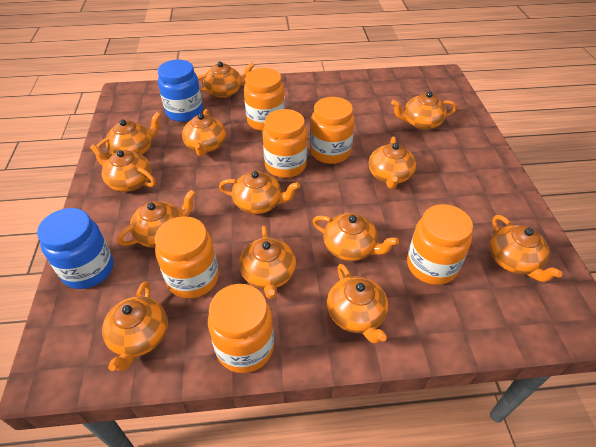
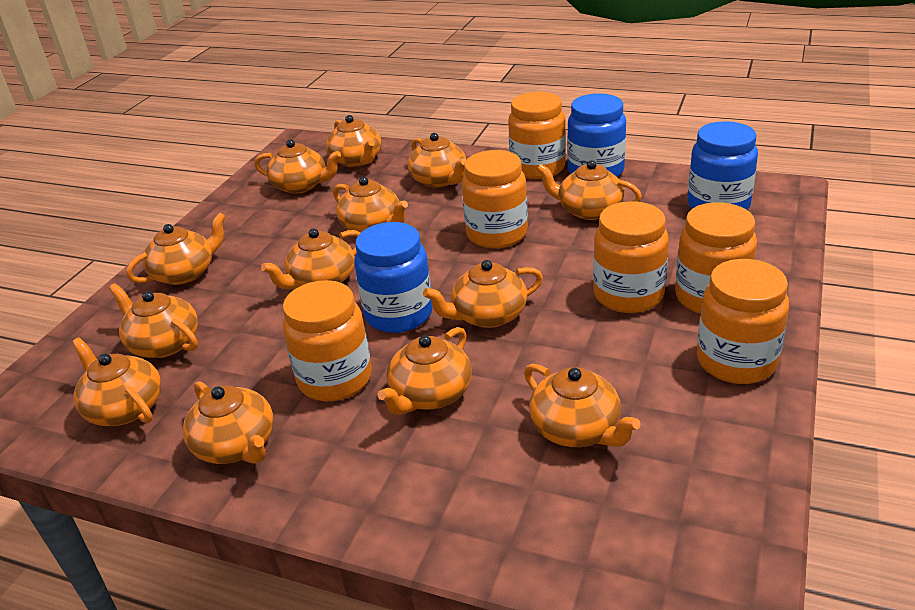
blue jar: 2 -> 3

